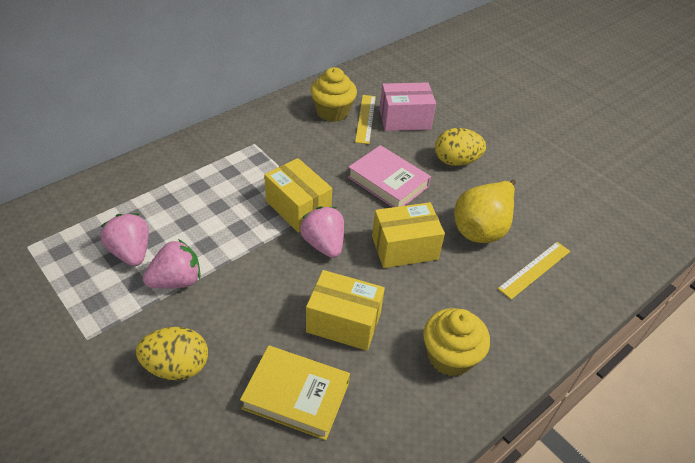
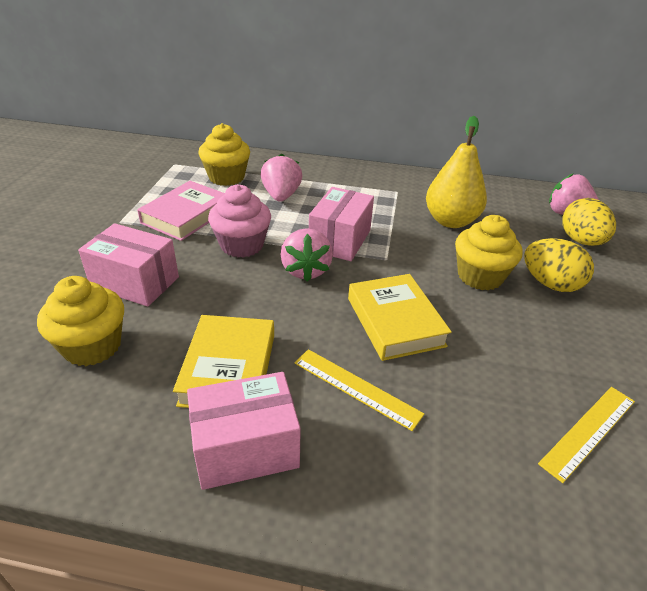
pink box: 1 -> 3
pink cupcake: 0 -> 1
yellow book: 1 -> 2
yellow box: 3 -> 0
yellow cupcake: 2 -> 3

